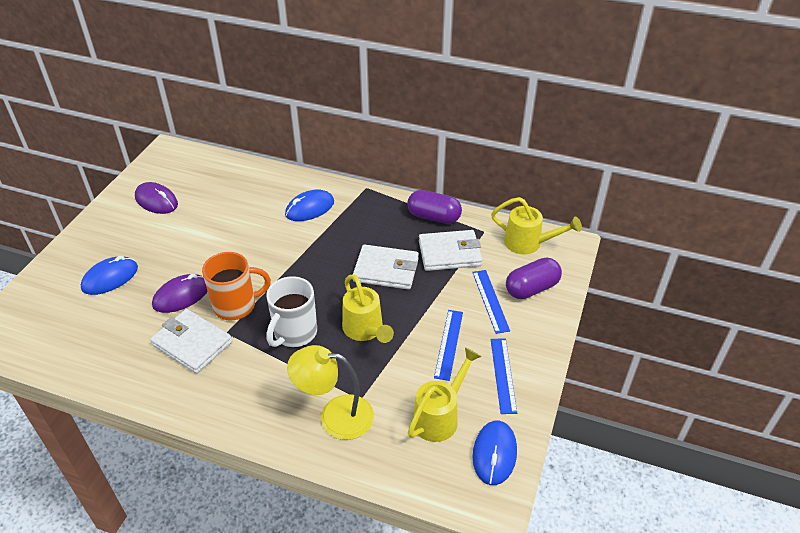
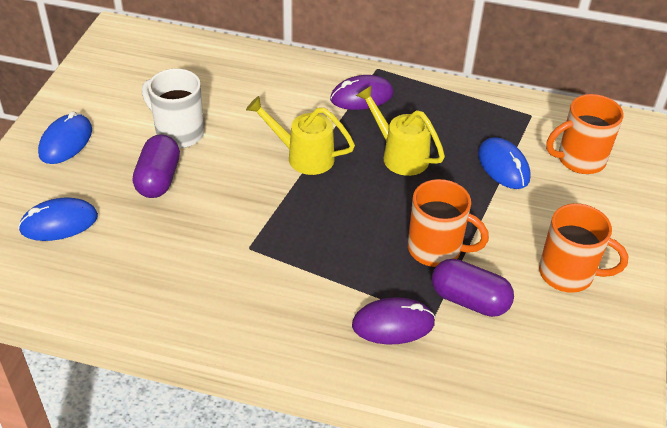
blue ruler: 3 -> 0
orange mug: 1 -> 3
white wallet: 3 -> 0
yellow lamp: 1 -> 0
yellow watering can: 3 -> 2

